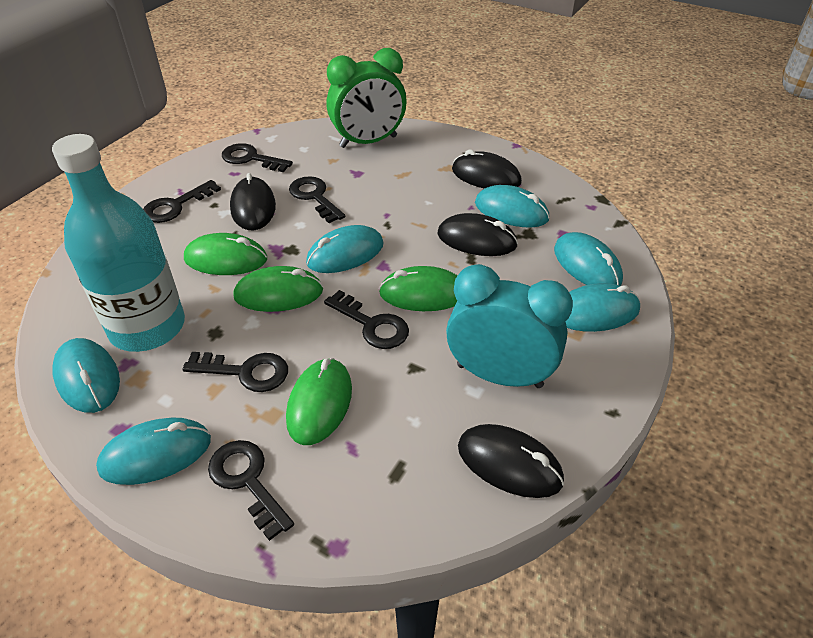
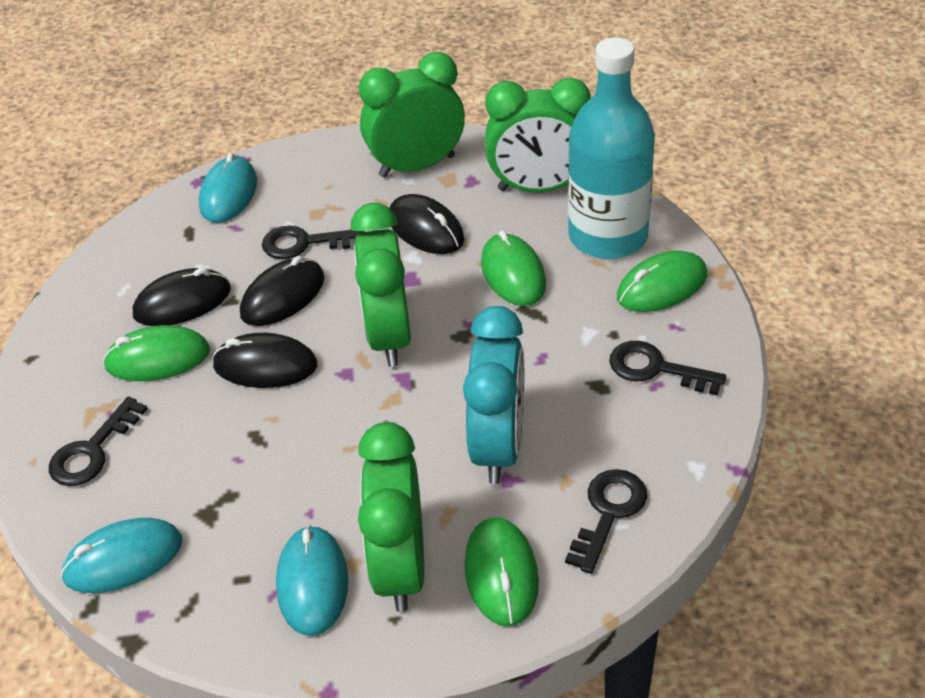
black key: 6 -> 4
green clock: 1 -> 4
turquoise mouse: 6 -> 3

